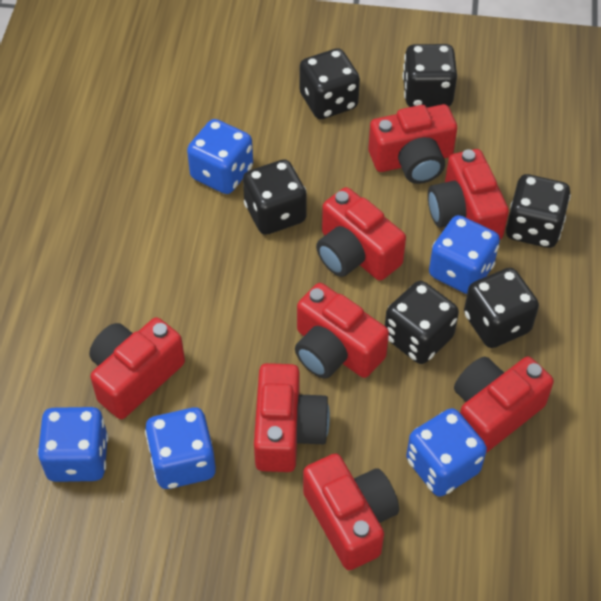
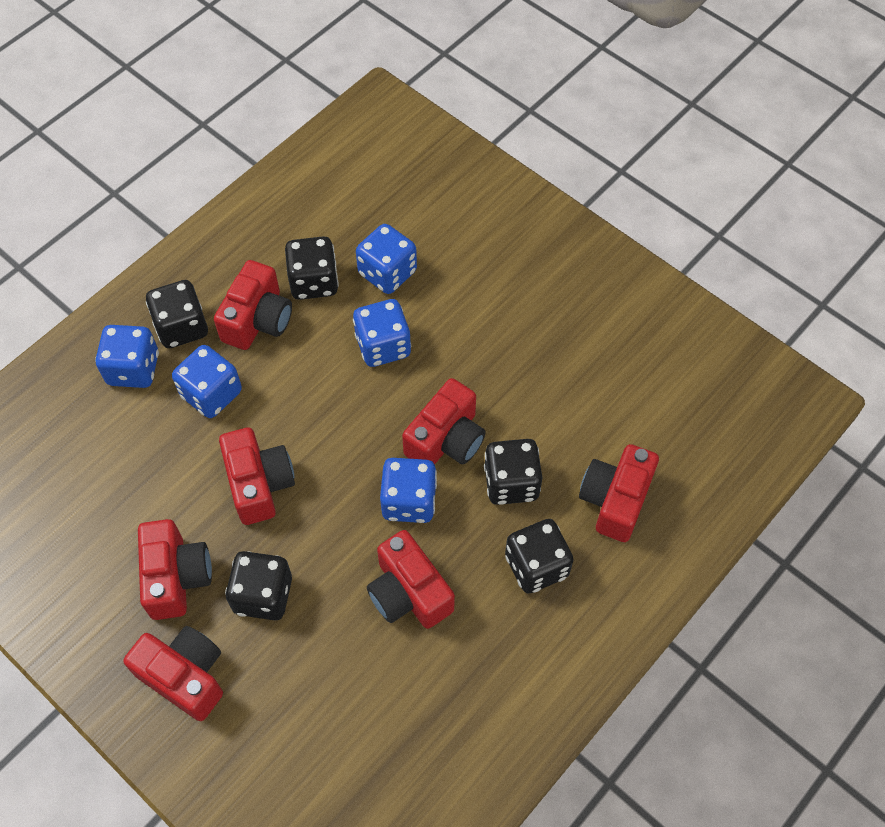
black dice: 6 -> 5
red camera: 8 -> 7

